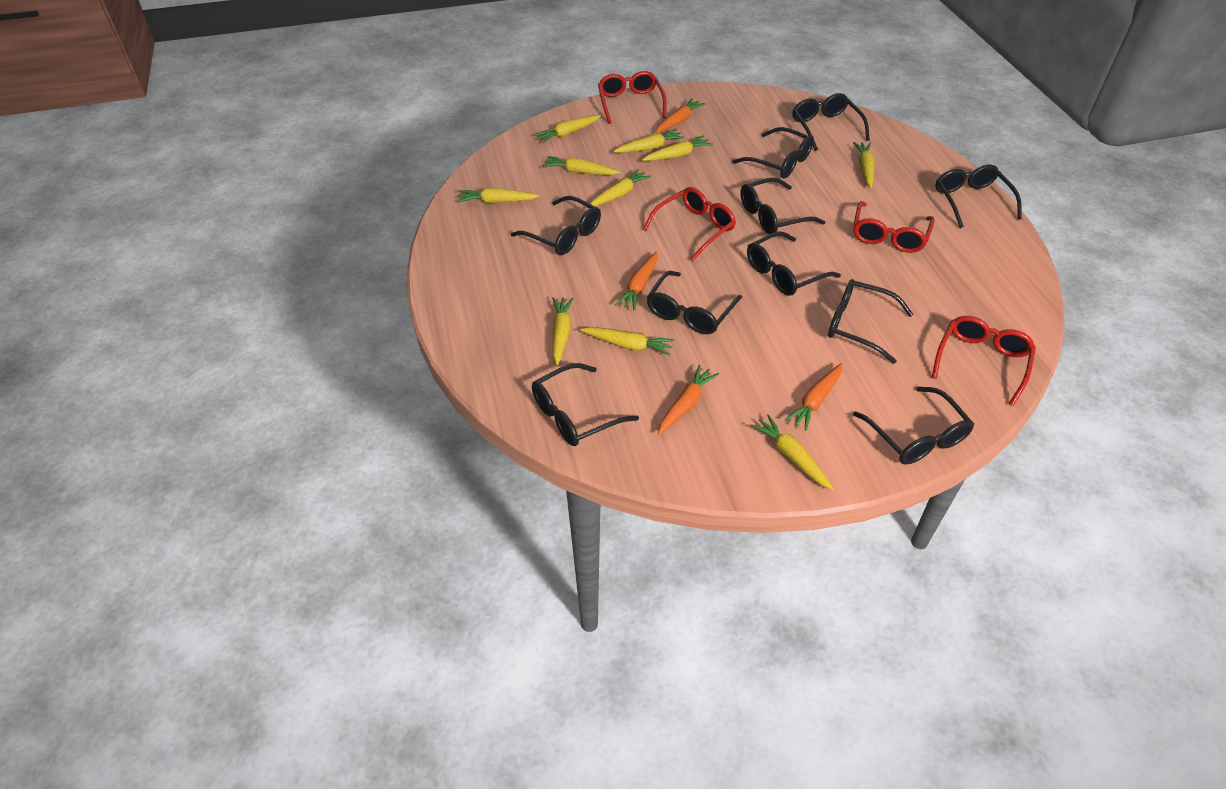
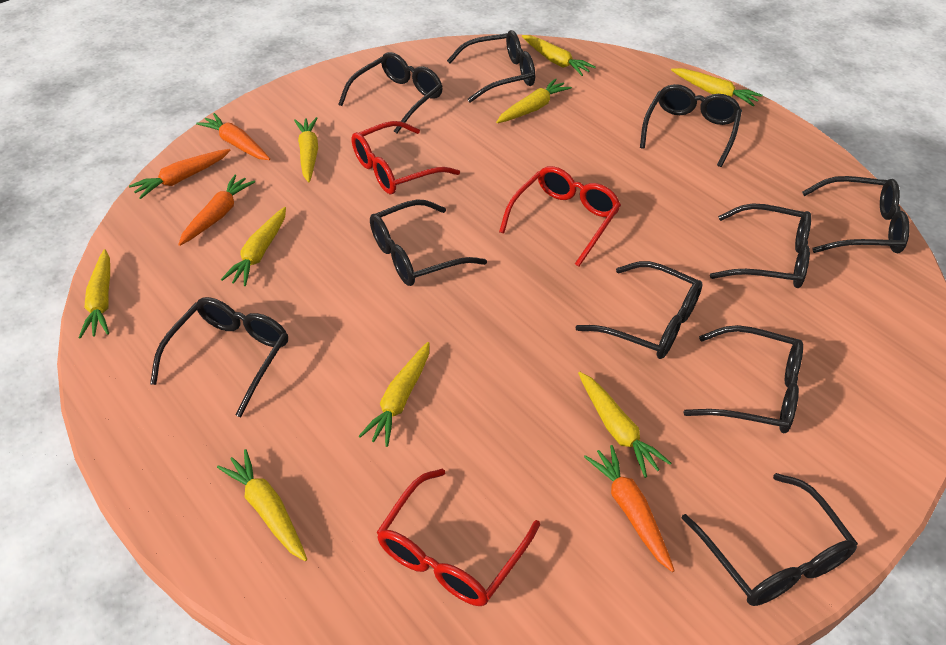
red glasses: 4 -> 3
yellow carrot: 10 -> 9

